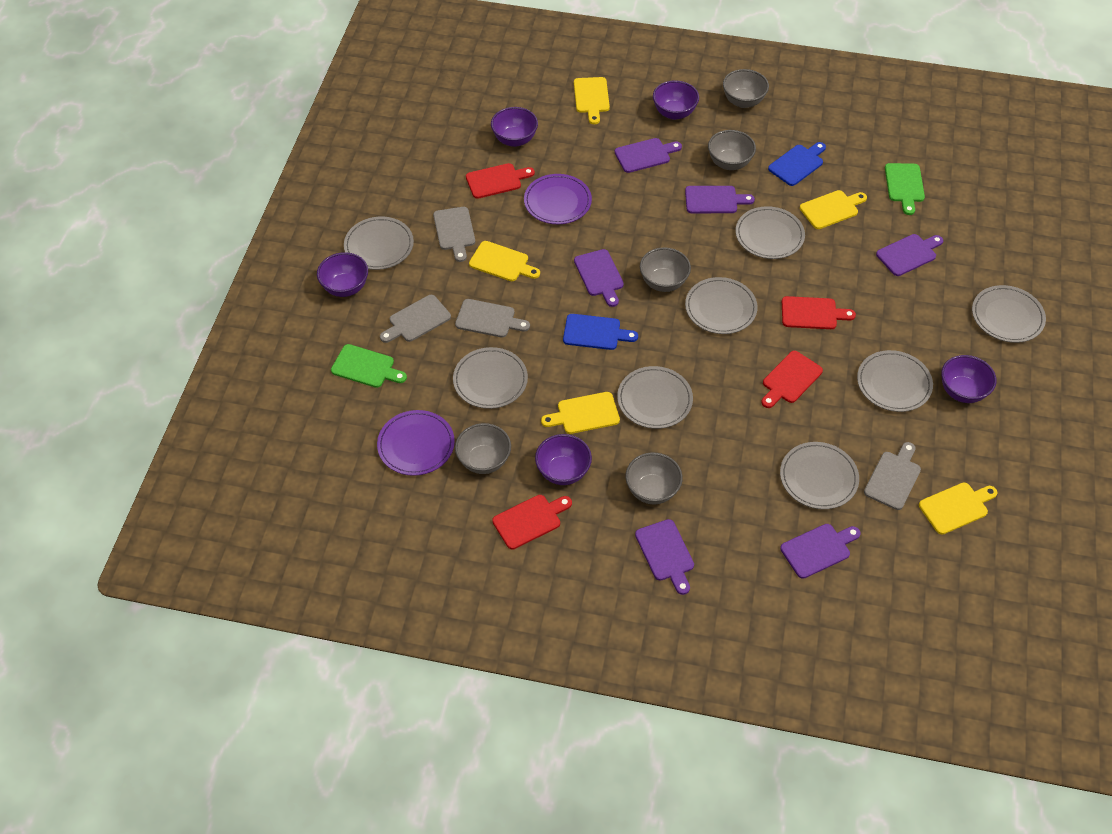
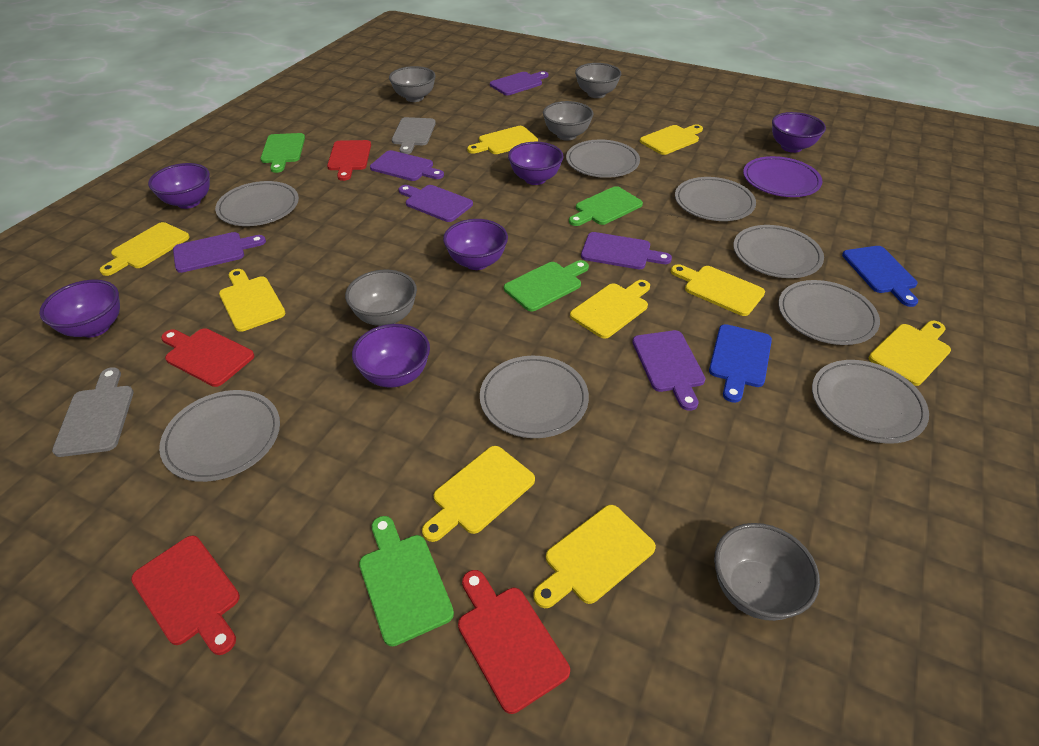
green cutting board: 2 -> 4
grey cutting board: 4 -> 2
purple bowl: 5 -> 6
purple plate: 2 -> 1
yellow cutting board: 5 -> 9

